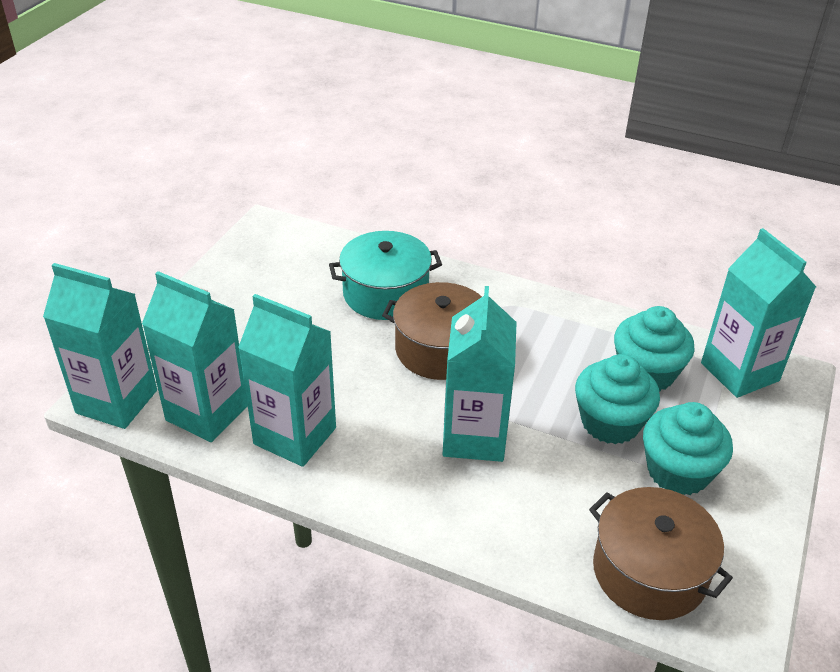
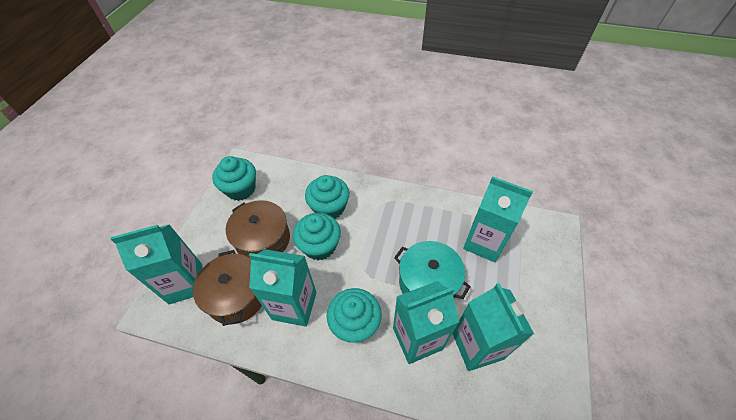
turquoise cupcake: 3 -> 4

